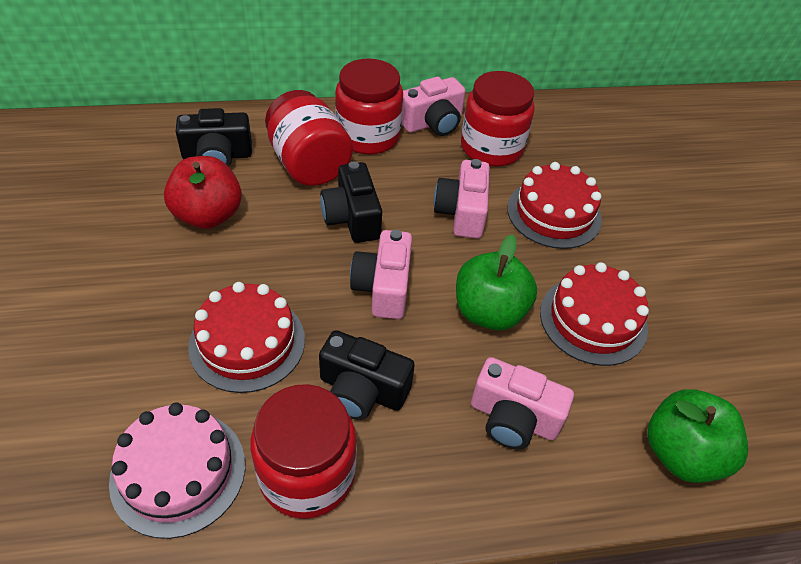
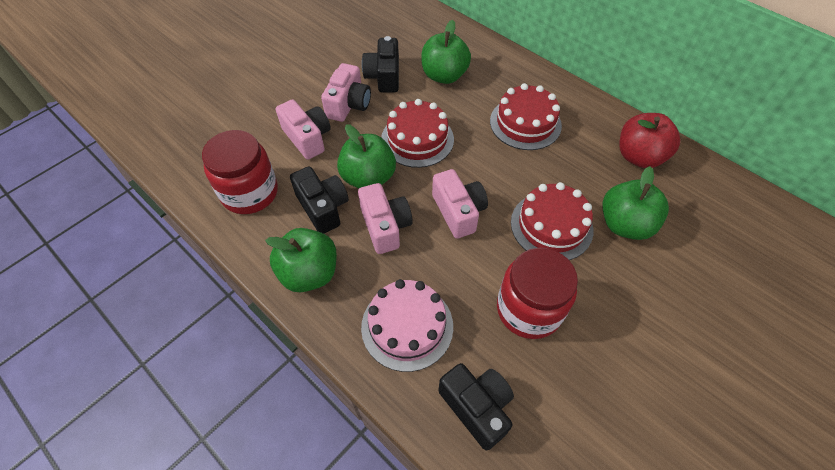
green apple: 2 -> 4
red jar: 4 -> 2

